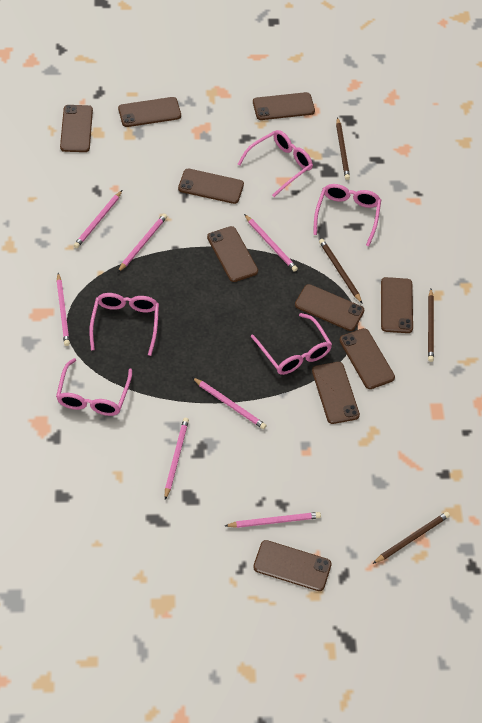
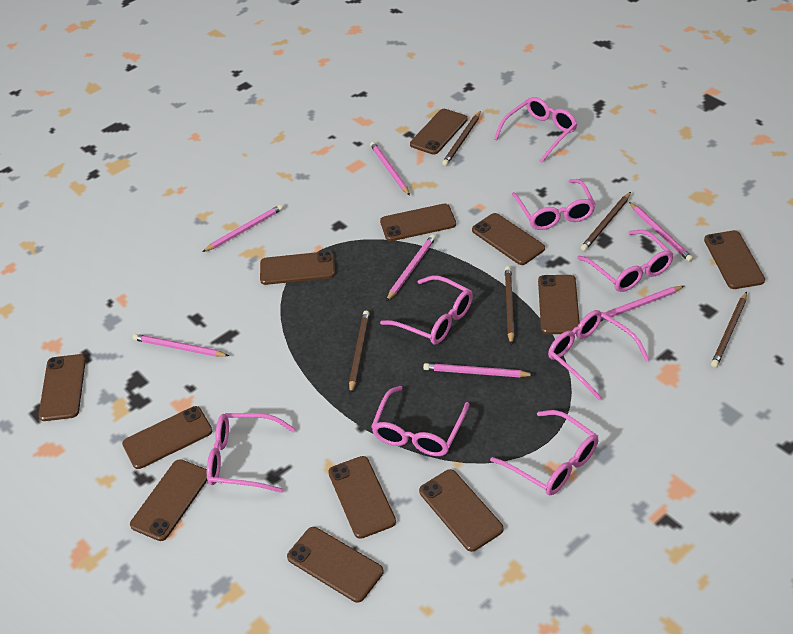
brown pencil: 4 -> 5
brown phone: 10 -> 12
pink glasses: 5 -> 8

